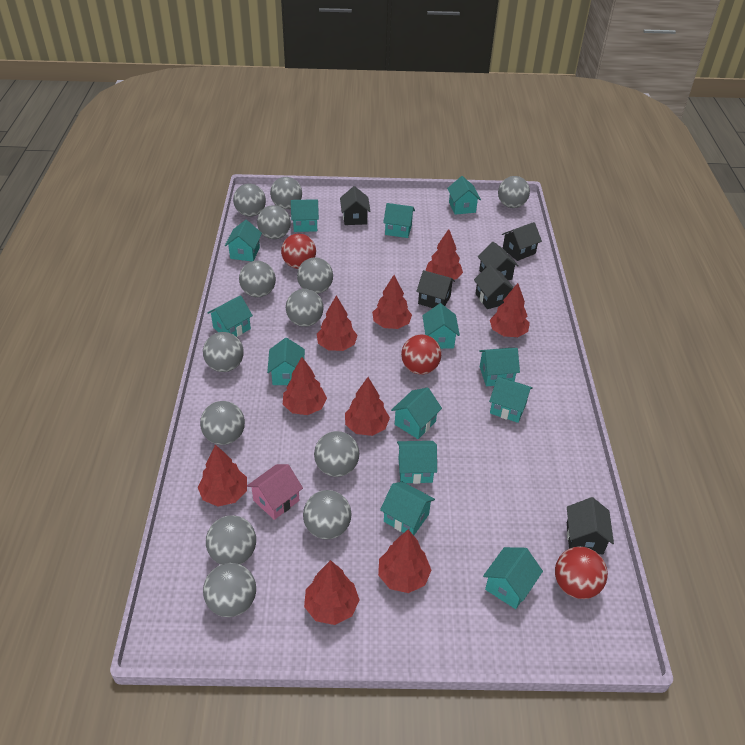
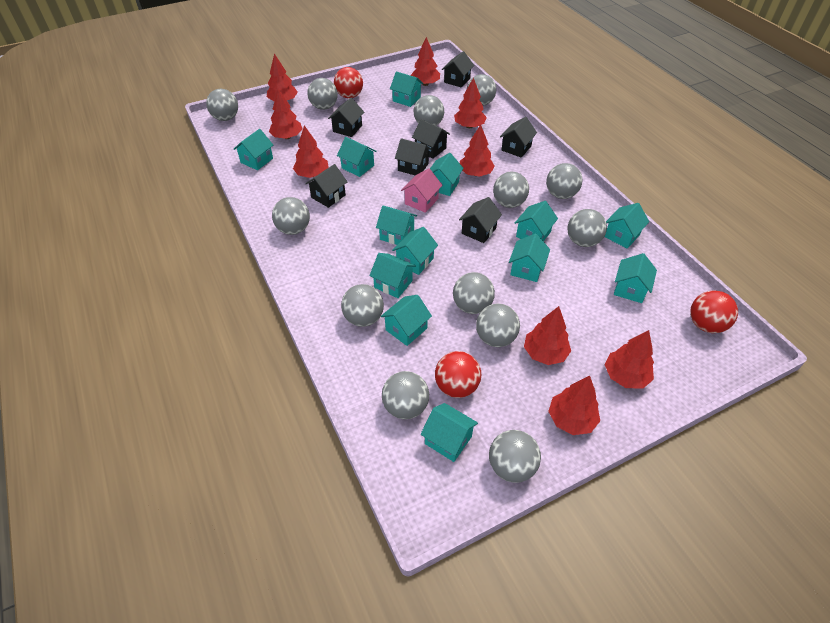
black house: 6 -> 7

